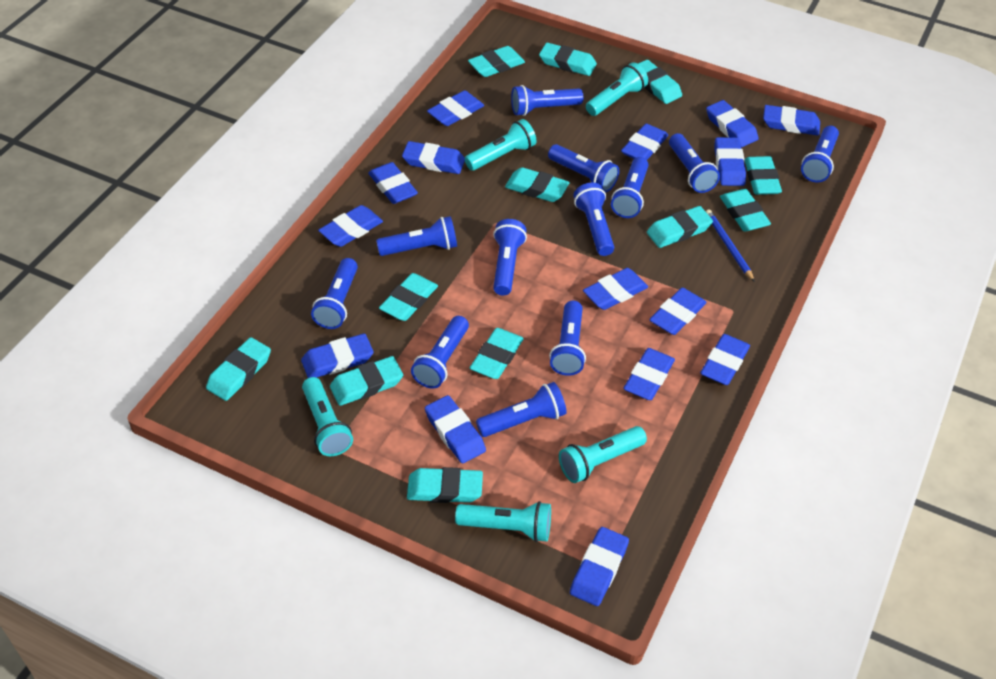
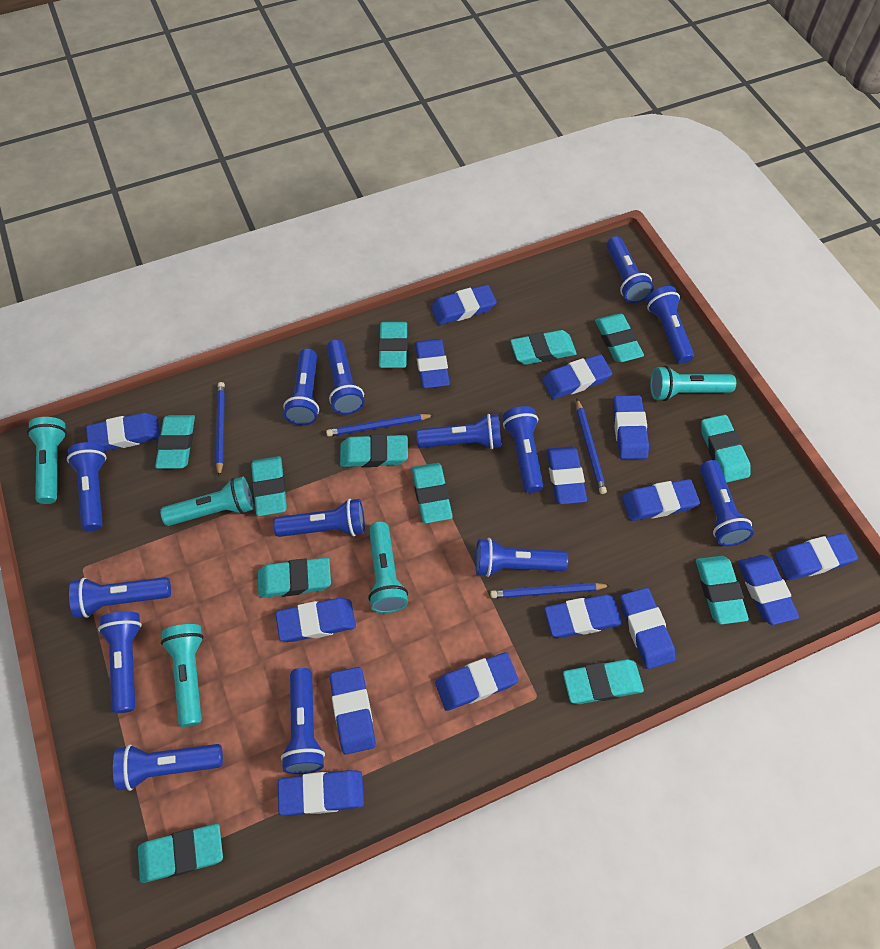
blue flashlight: 12 -> 14
blue pencil: 1 -> 4

